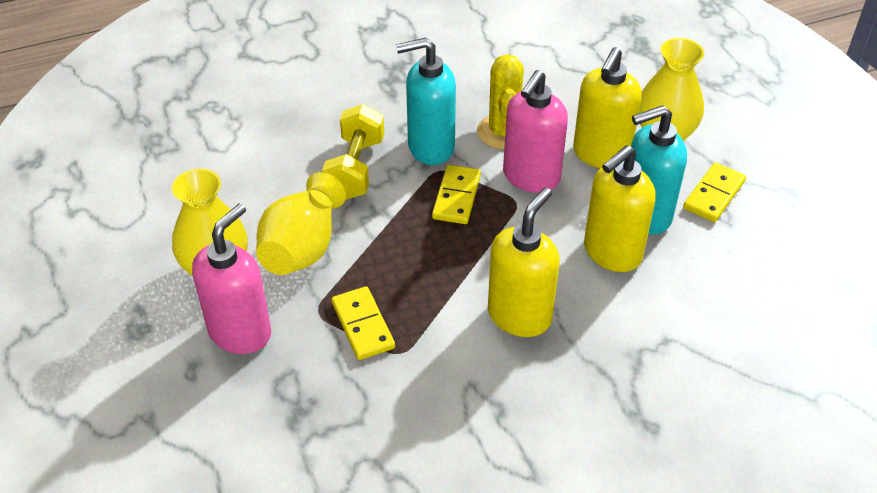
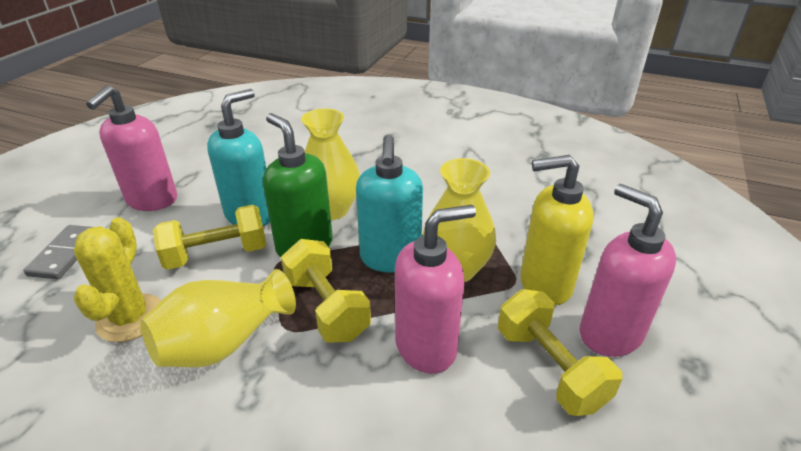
green soap dispenser: 0 -> 1
grey domino: 0 -> 1
pink soap dispenser: 2 -> 3
yellow domino: 3 -> 0
yellow dumbbell: 1 -> 3
yellow soap dispenser: 3 -> 1

